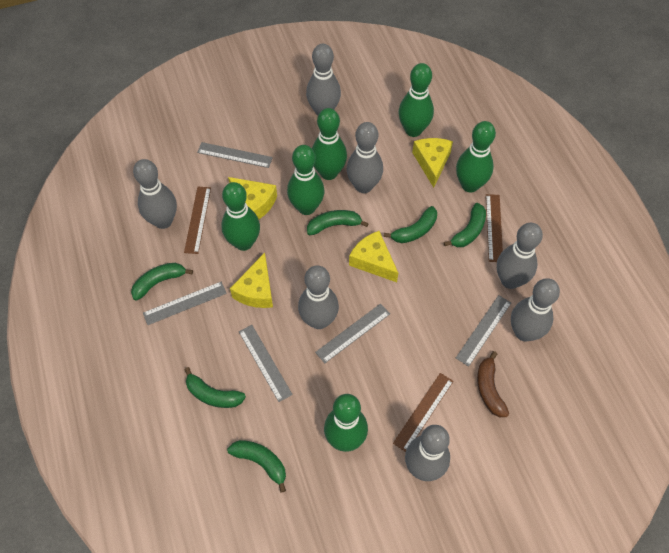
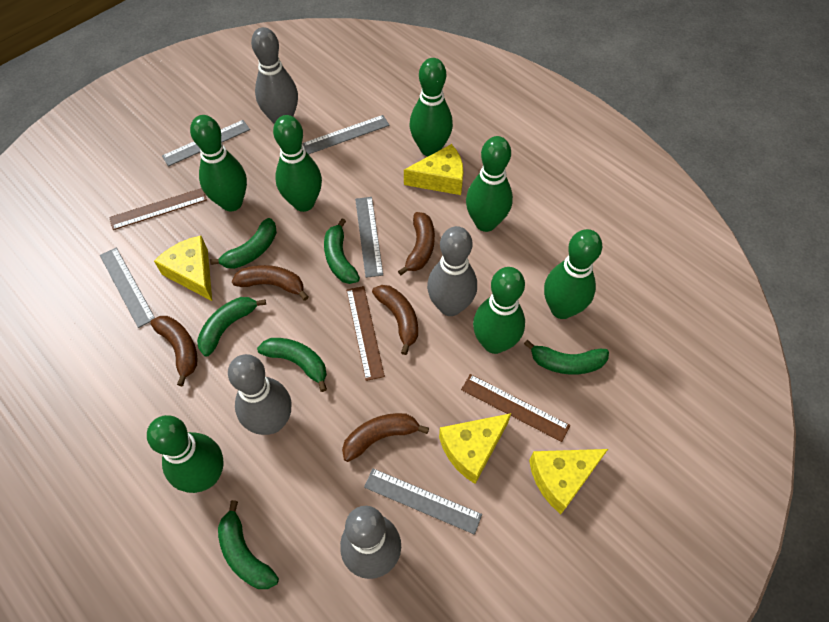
brown banana: 1 -> 5
green bowling pin: 6 -> 7
grey bowling pin: 7 -> 4

